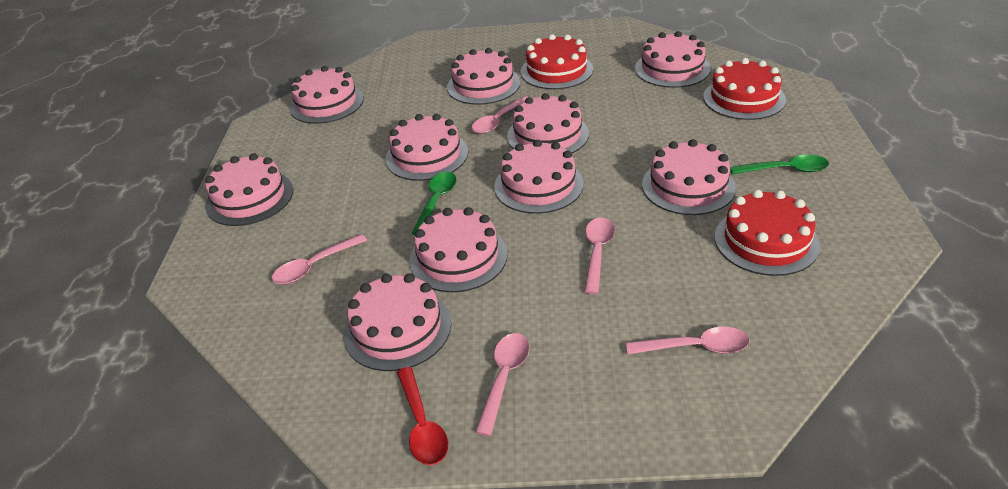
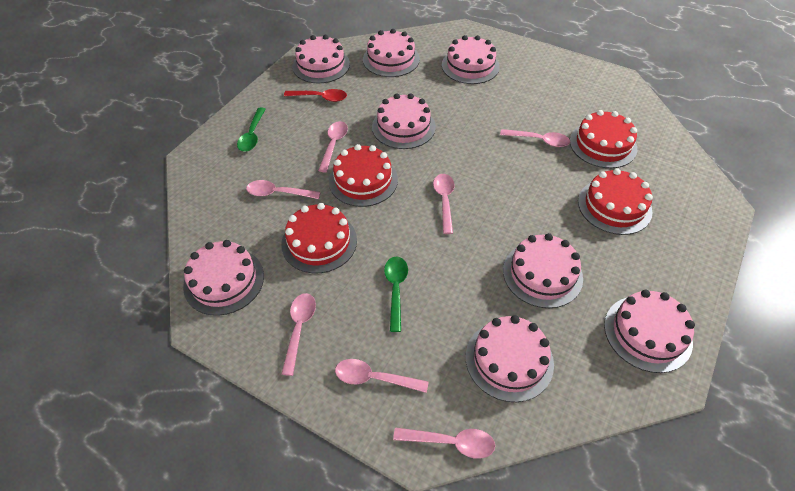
pink cake: 10 -> 8
pink spoon: 5 -> 7
red cake: 3 -> 4

